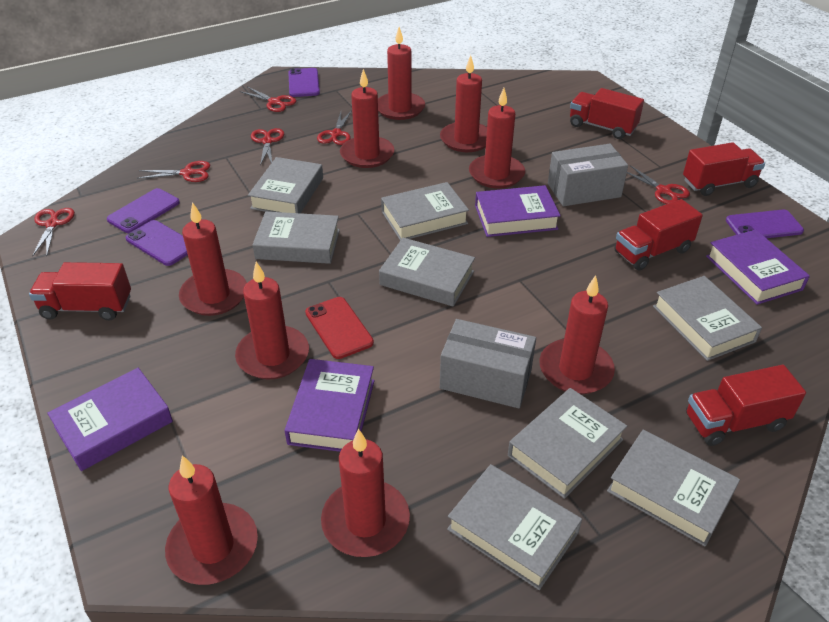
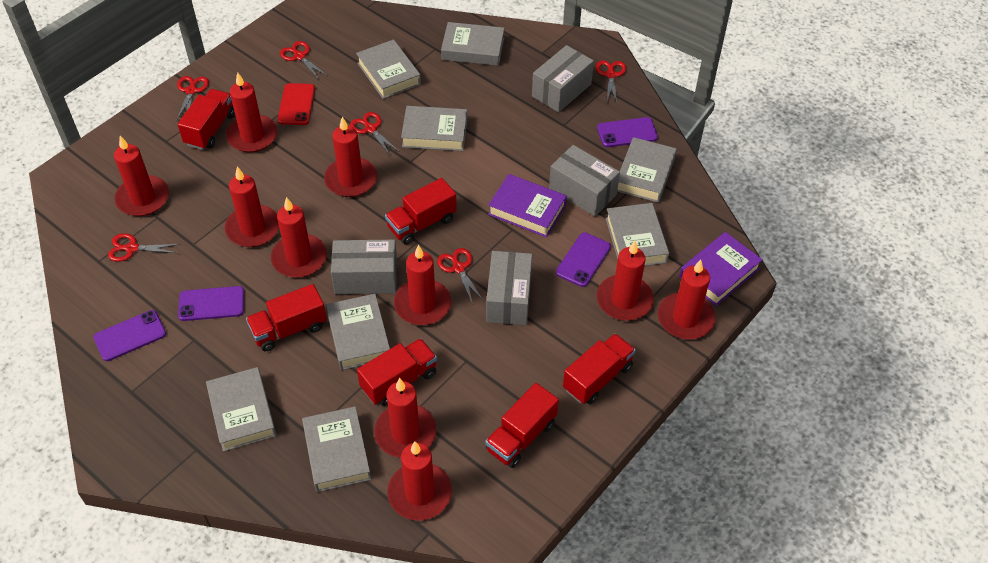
grey box: 2 -> 4
purple book: 4 -> 2
red candle: 9 -> 10
red truck: 5 -> 6

